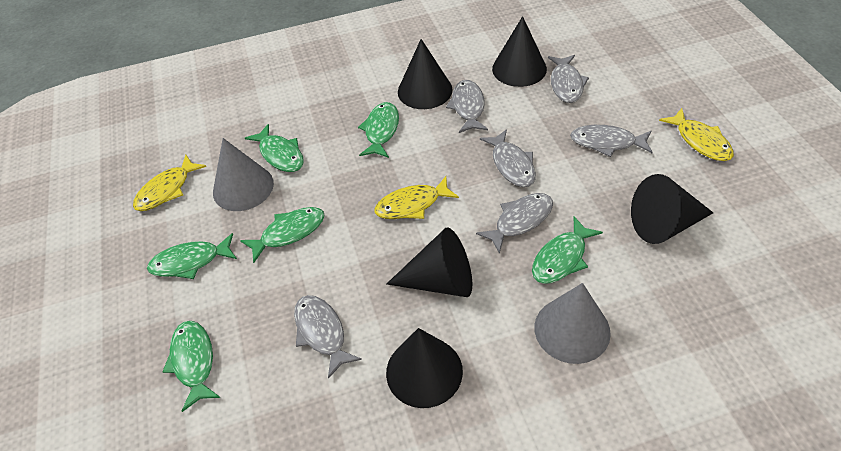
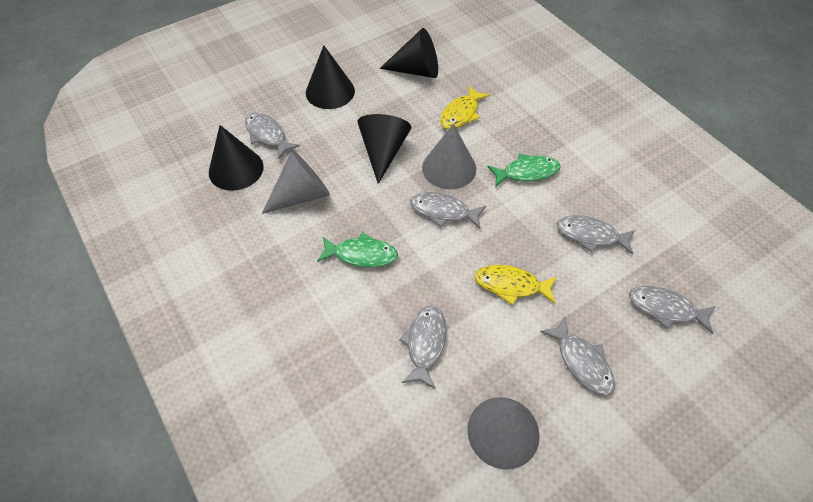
black cone: 5 -> 4
green fish: 6 -> 2
grey cone: 2 -> 3
yellow fish: 3 -> 2

